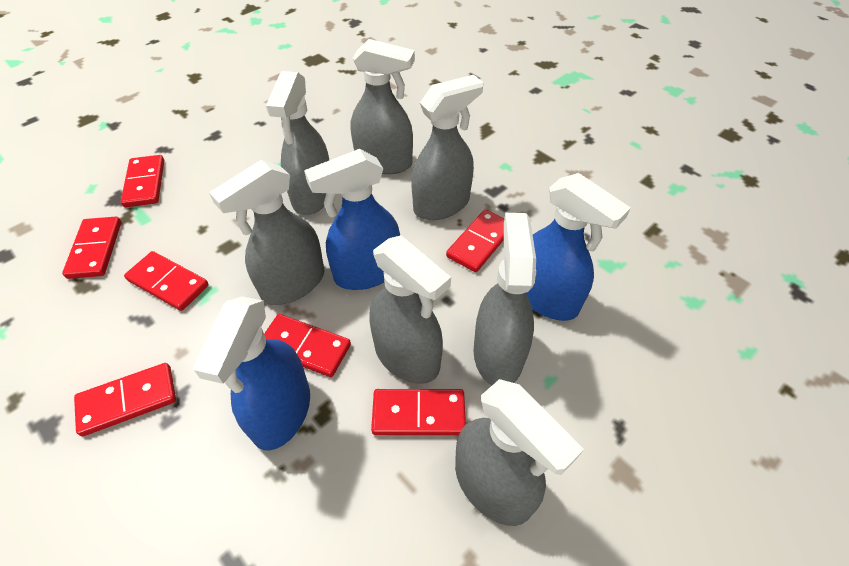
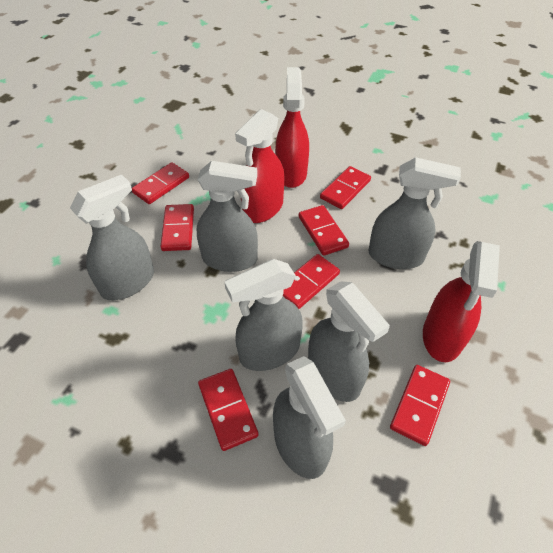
blue spray bottle: 3 -> 0
grey spray bottle: 7 -> 6
red spray bottle: 0 -> 3

